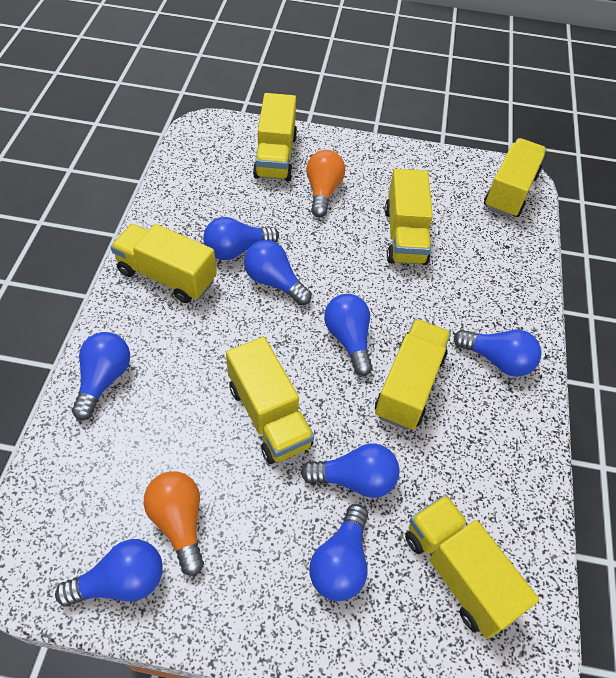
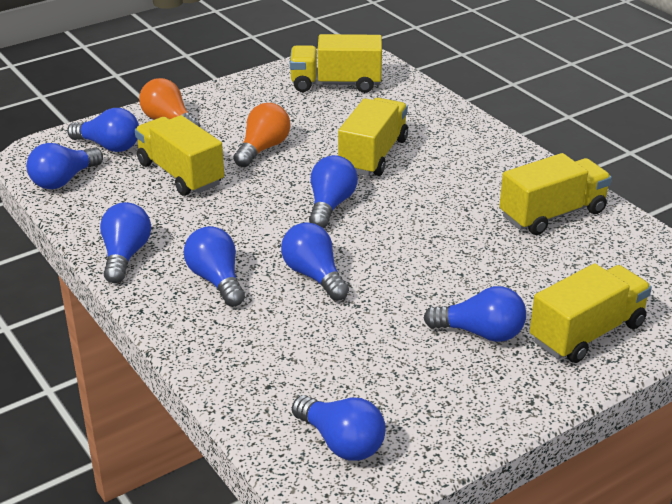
yellow truck: 7 -> 5

